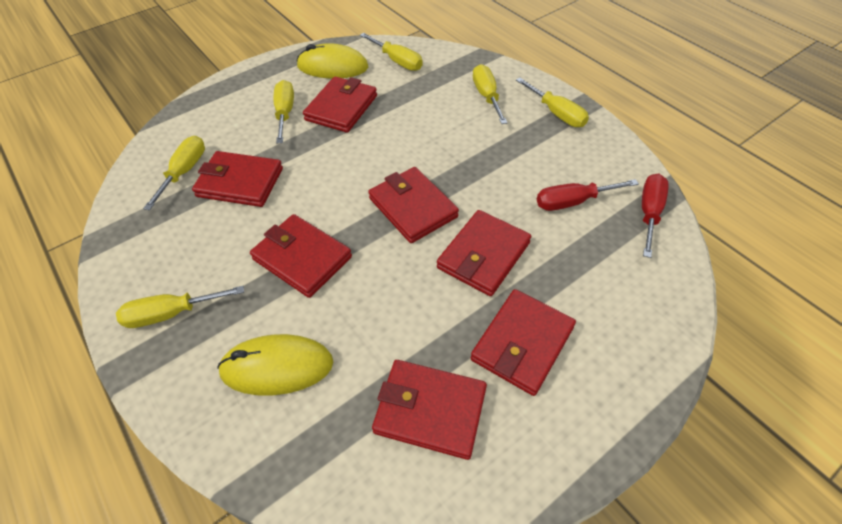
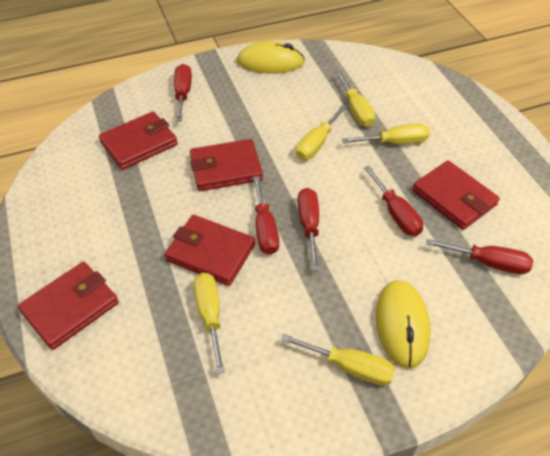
red screwdriver: 2 -> 5
red wallet: 7 -> 5
yellow screwdriver: 6 -> 5

